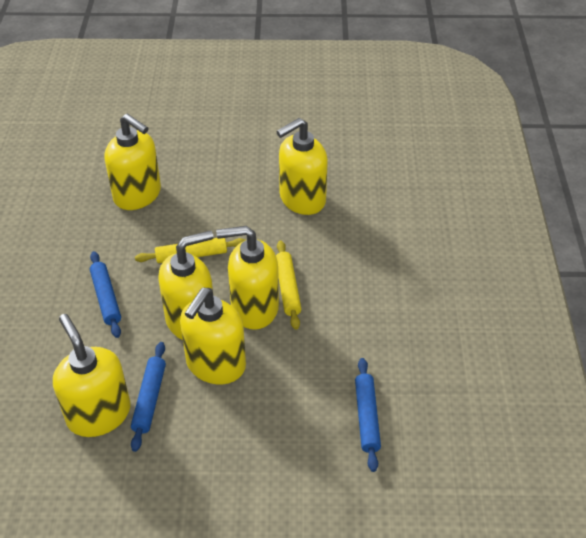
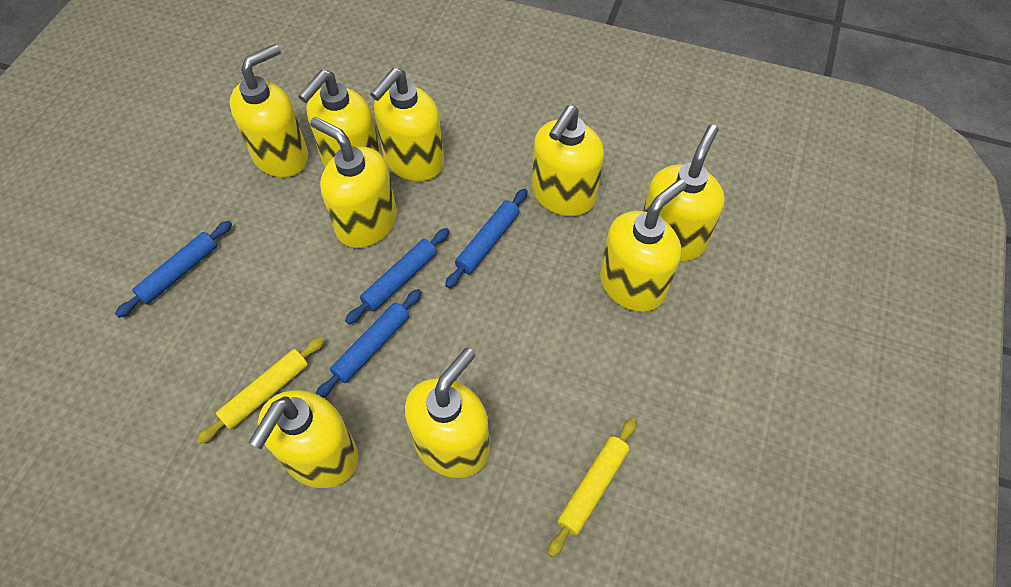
blue rolling pin: 3 -> 4
yellow soap dispenser: 6 -> 9

